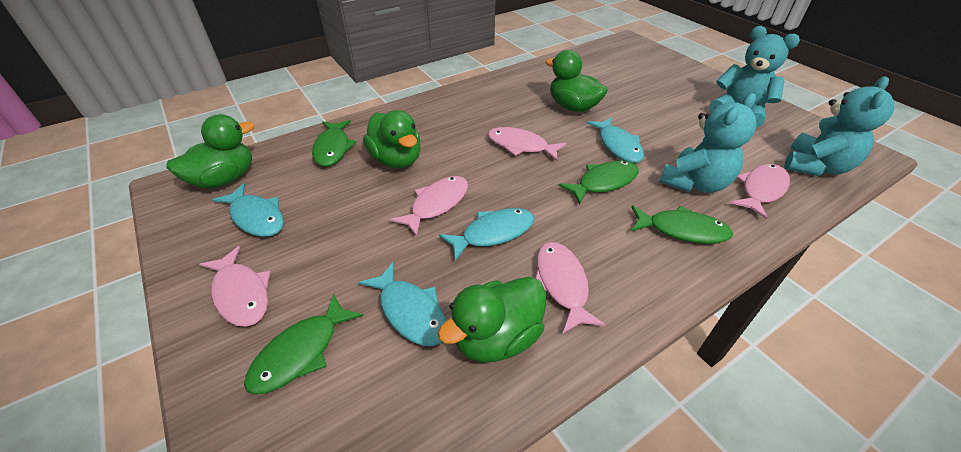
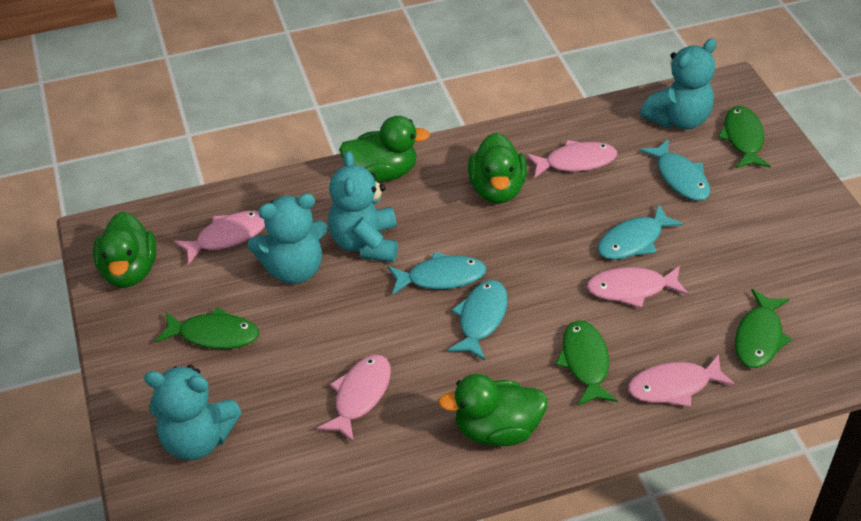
turquoise teddy bear: 3 -> 4

